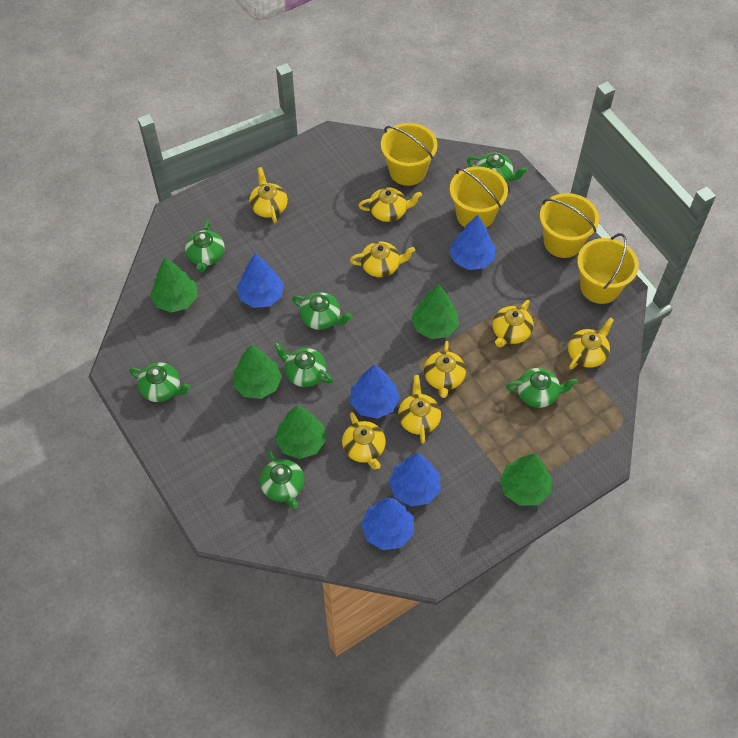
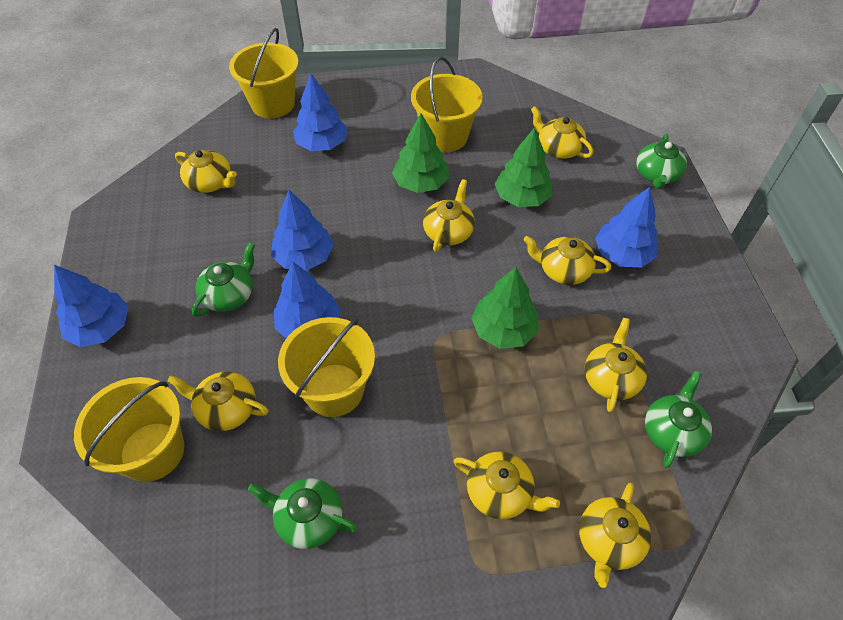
green teapot: 7 -> 4
green tree: 5 -> 3

